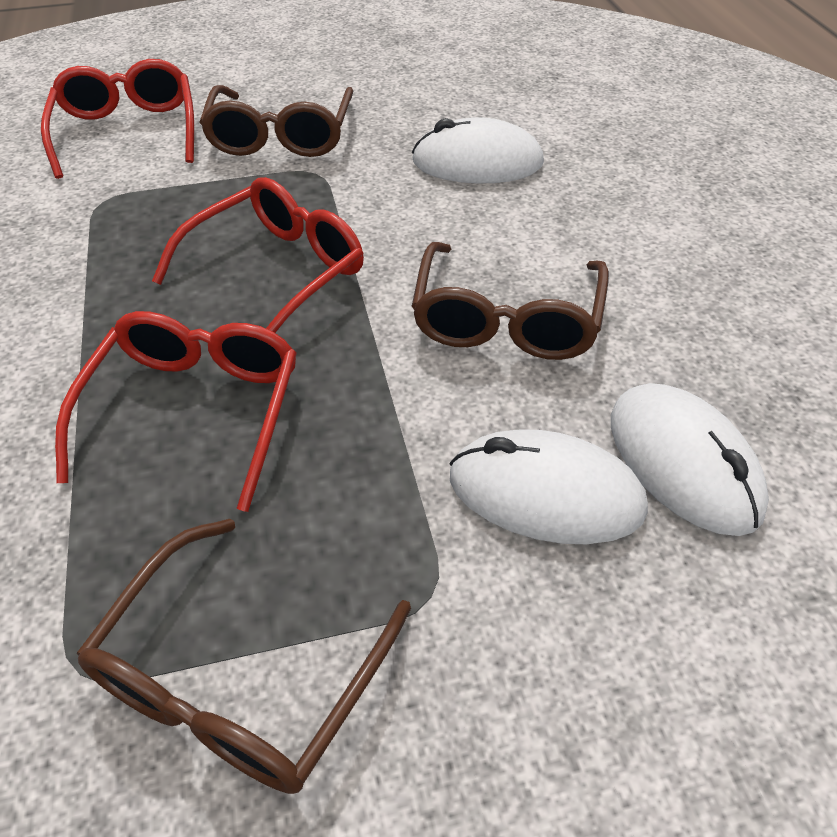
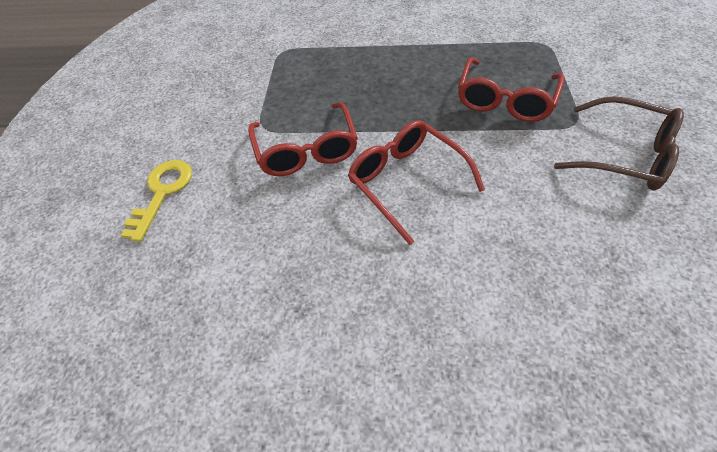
brown glasses: 3 -> 1
white mouse: 3 -> 0
yellow key: 0 -> 1

